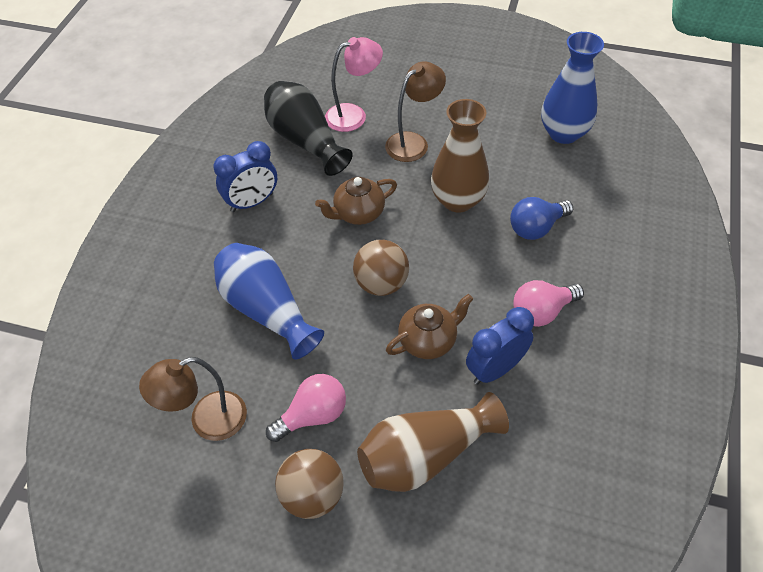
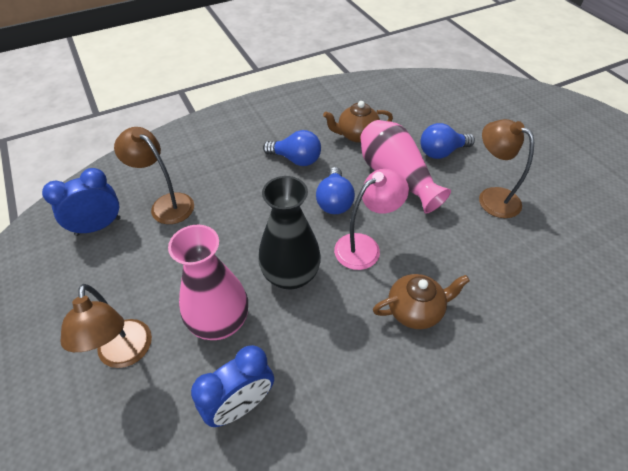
blue light bulb: 1 -> 3
blue vase: 2 -> 0
brown ball: 2 -> 0
brown lamp: 2 -> 3
brown vase: 2 -> 0
pink light bulb: 2 -> 0
pink vase: 0 -> 2

